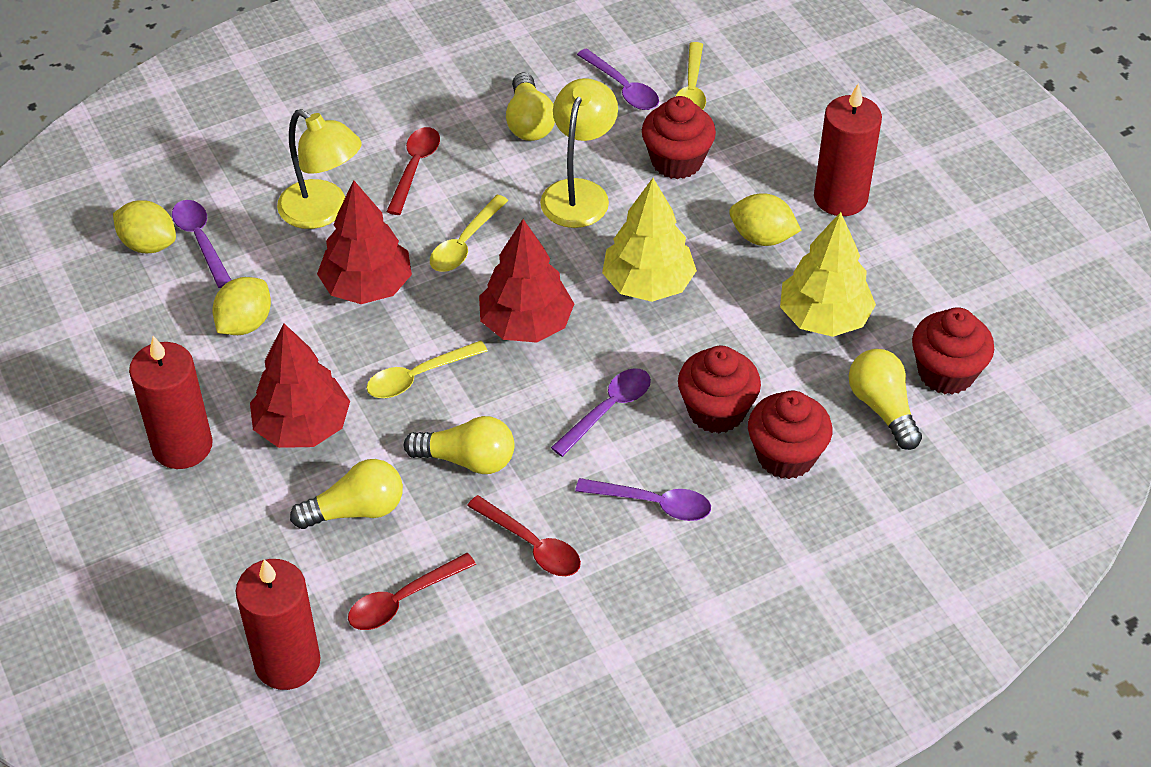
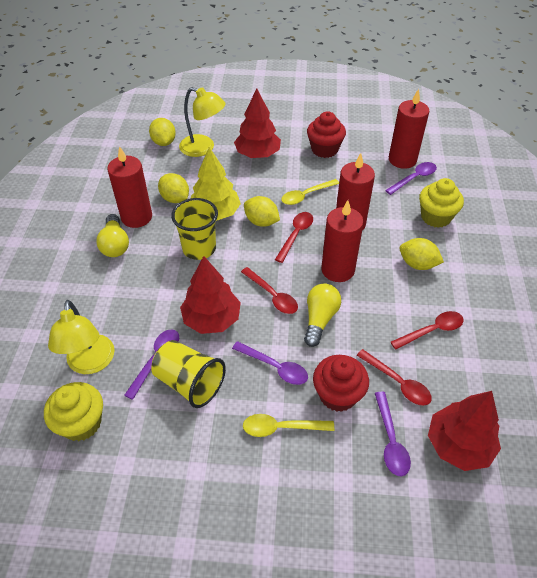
red candle: 3 -> 4
red cupcake: 4 -> 2
red spoon: 3 -> 4
yellow cup: 0 -> 2
yellow cupcake: 0 -> 2
yellow lemon: 3 -> 4
yellow light bulb: 4 -> 2
yellow spoon: 3 -> 2
yellow tree: 2 -> 1

